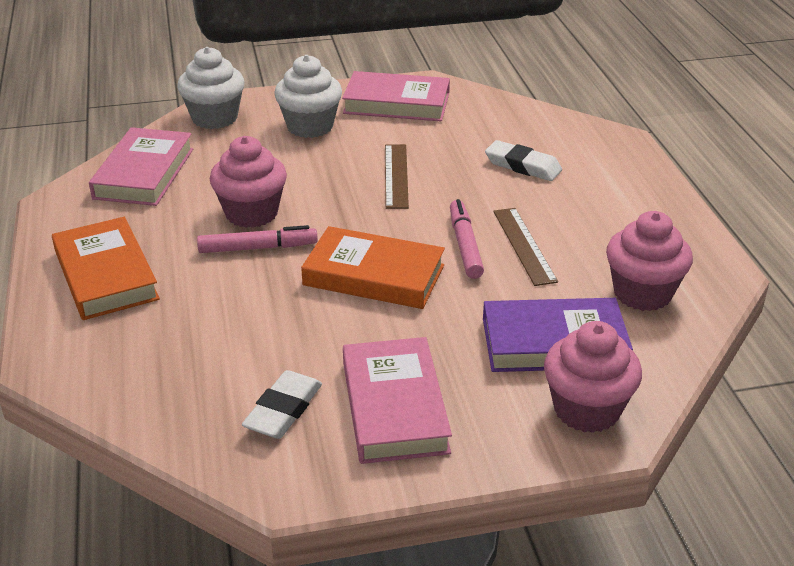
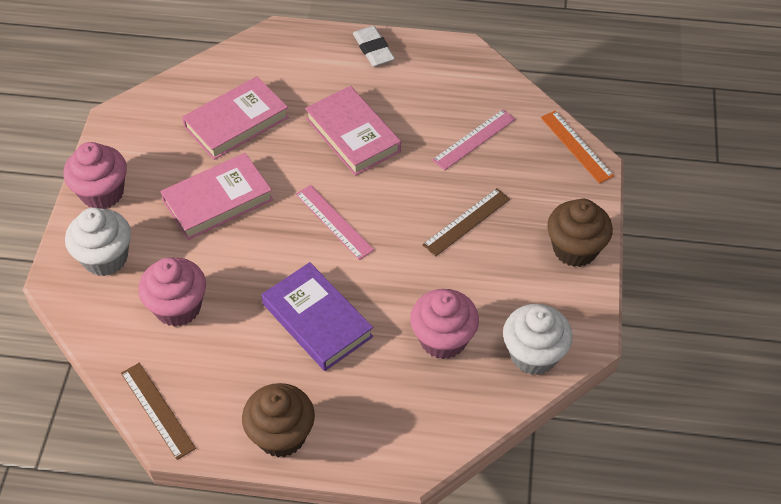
brown cupcake: 0 -> 2
orange book: 2 -> 0
orange ruler: 0 -> 1
pink marker: 2 -> 0
pink ruler: 0 -> 2
white eraser: 2 -> 1

